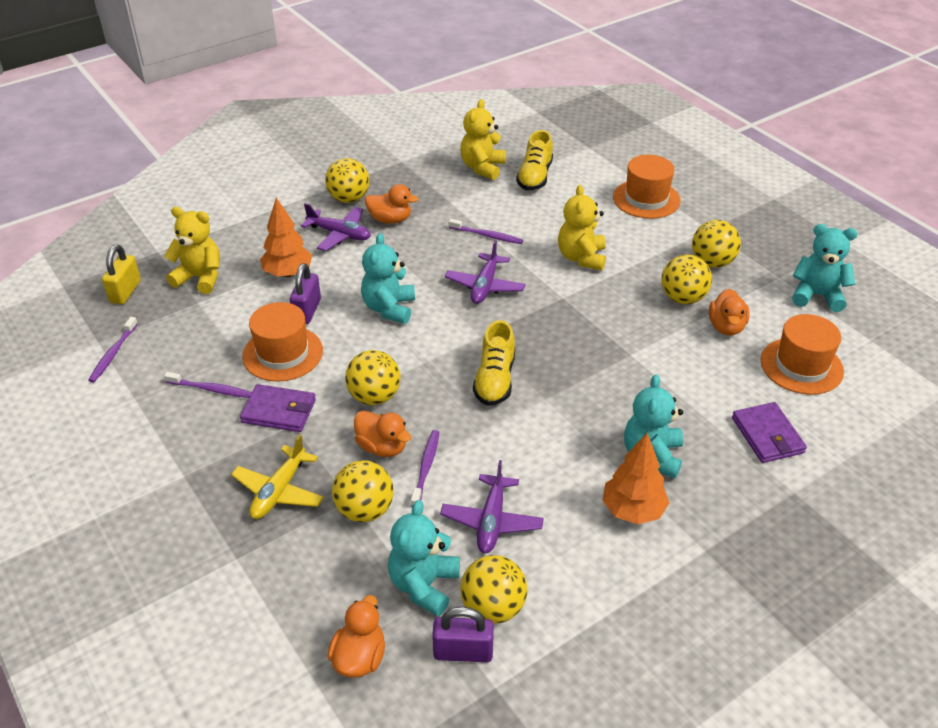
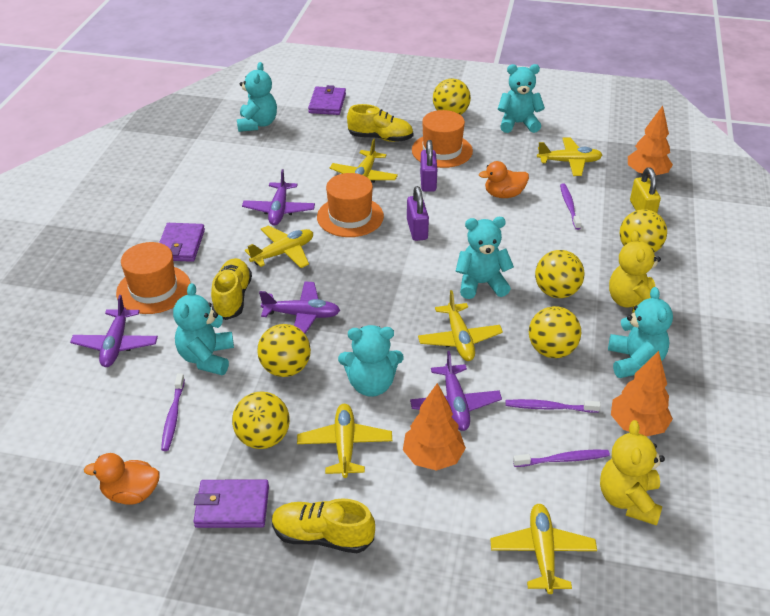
orange duck: 4 -> 2
orange tree: 2 -> 3
purple plane: 3 -> 4
purple wallet: 2 -> 3
turquoise teddy bear: 4 -> 6
yellow plane: 1 -> 6
yellow shoe: 2 -> 3
yellow teddy bear: 3 -> 2

